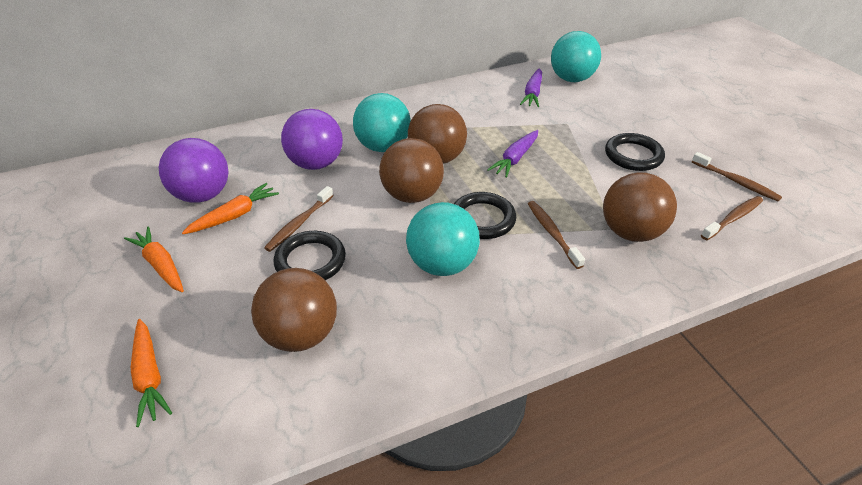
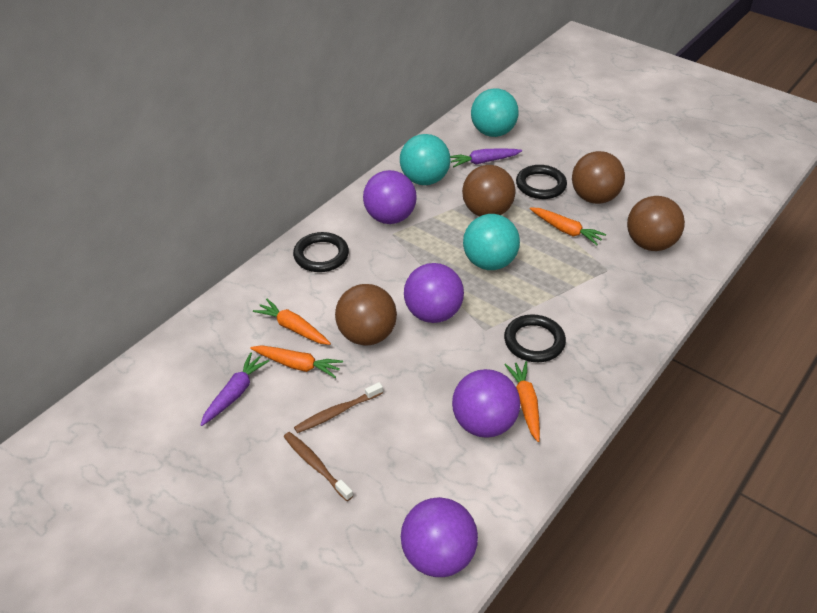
brown toothbrush: 4 -> 2
orange carrot: 3 -> 4
purple ball: 2 -> 4

